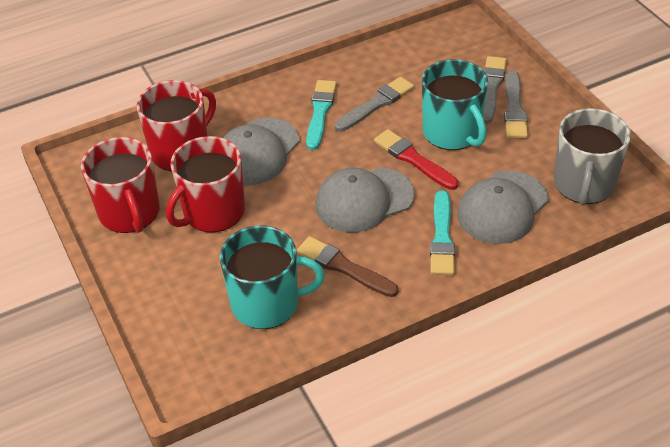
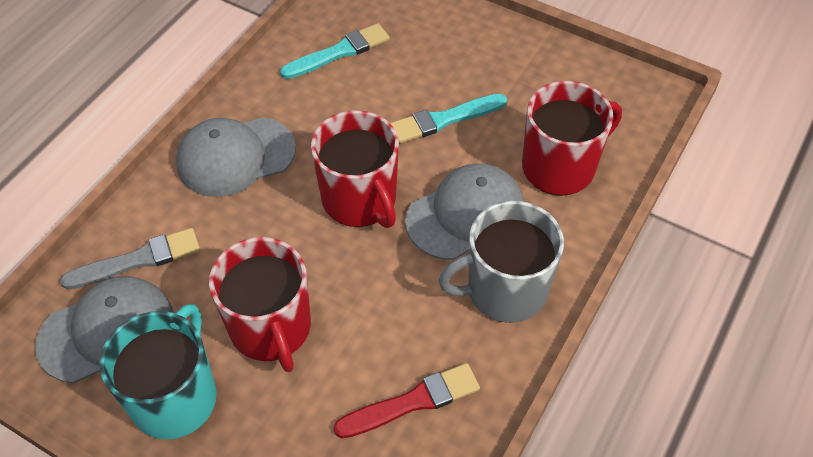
brown brush: 1 -> 0
grey brush: 3 -> 1
turquoise mug: 2 -> 1

